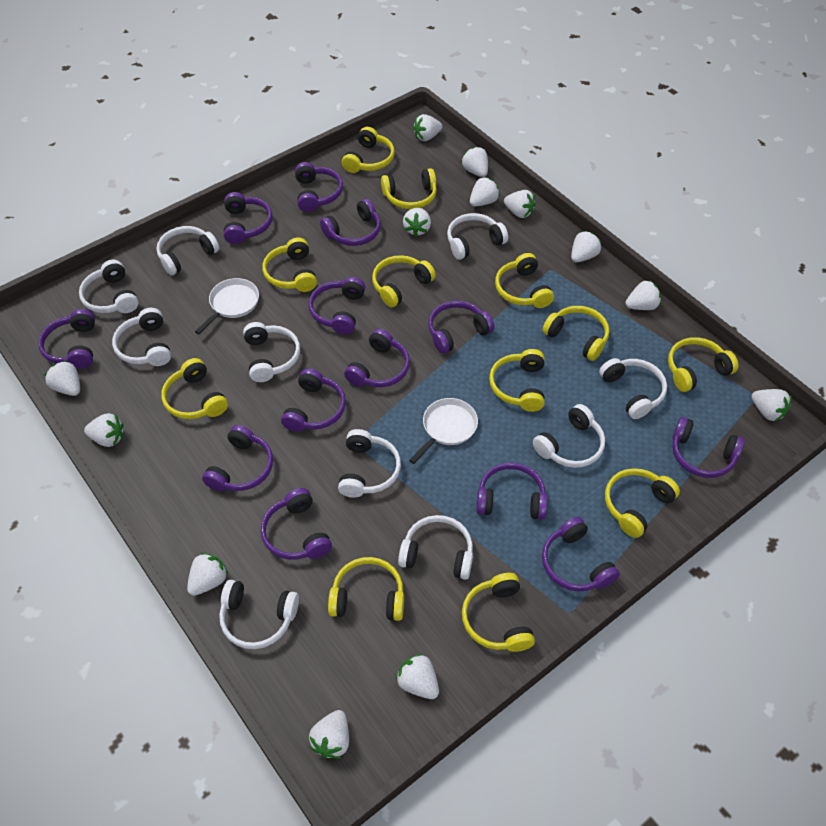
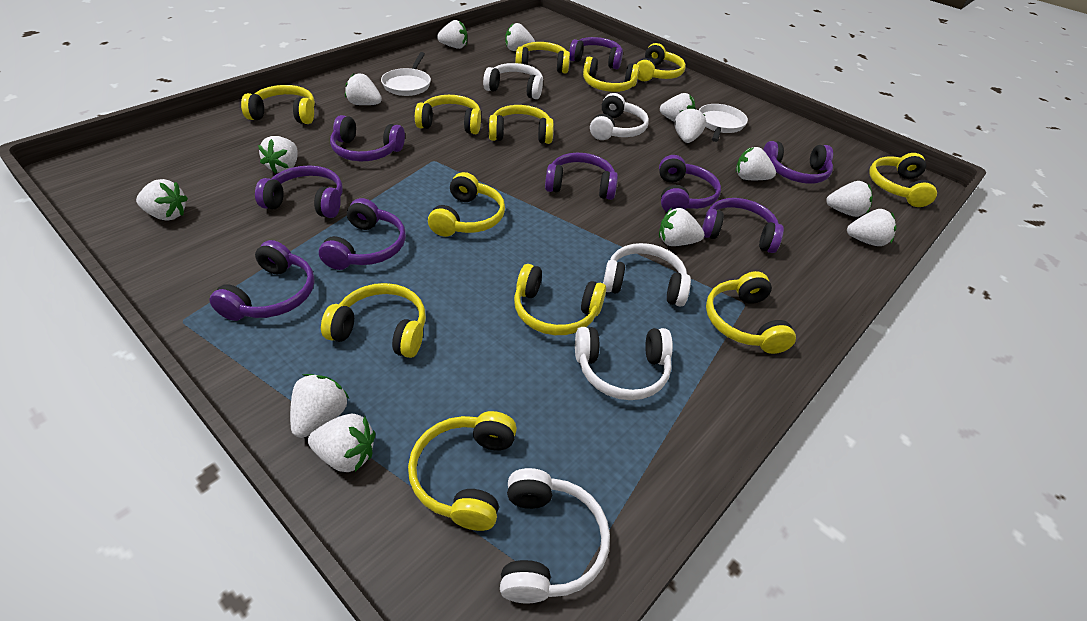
purple headphones: 13 -> 9
white headphones: 10 -> 5

